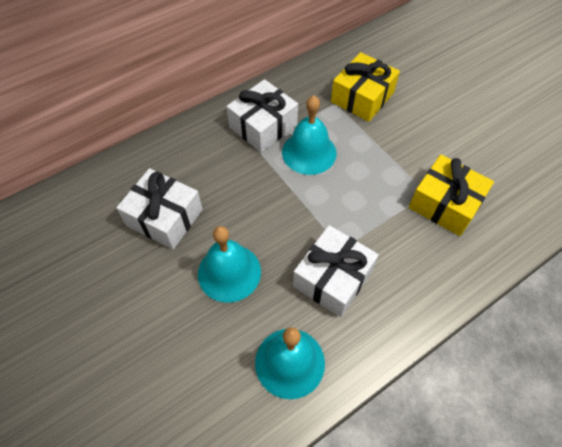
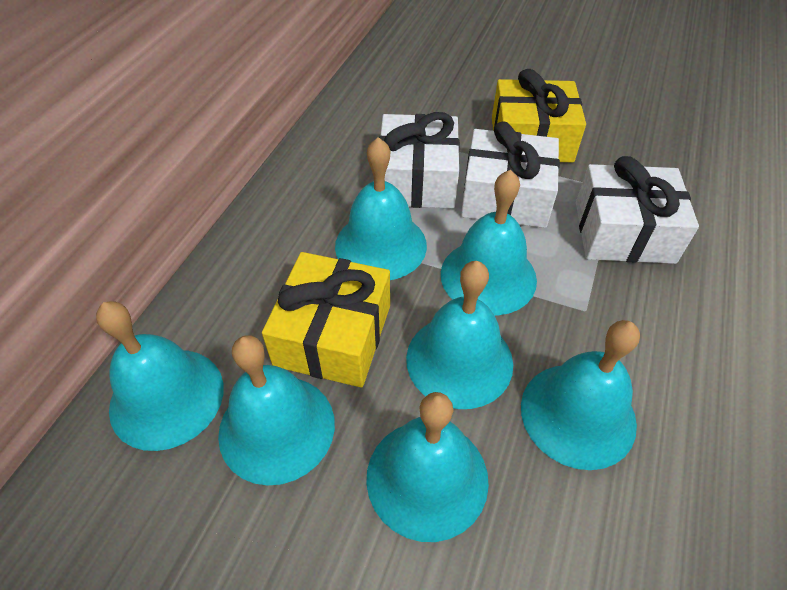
turquoise bell: 3 -> 7

